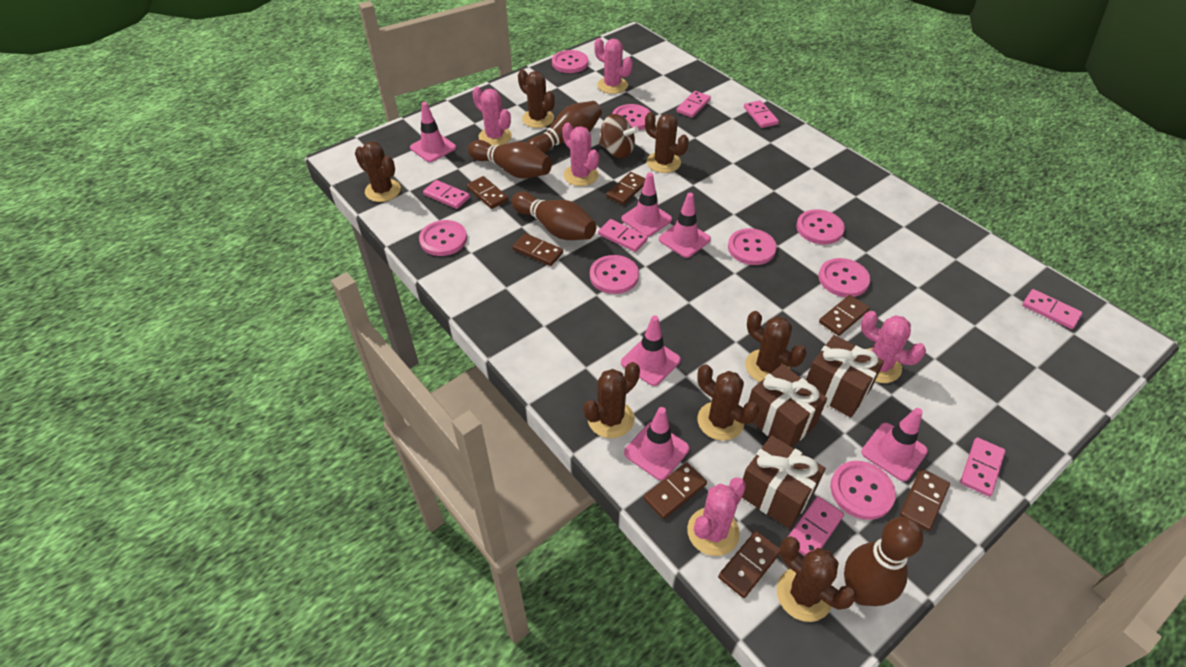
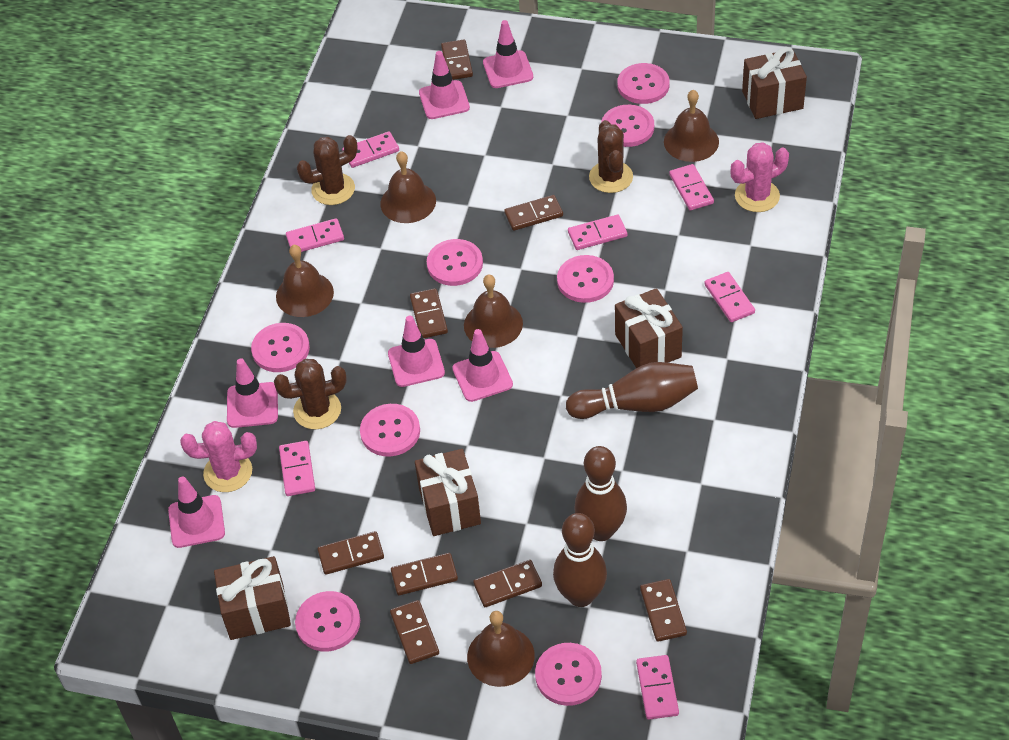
brown bell: 0 -> 5
brown bowling pin: 4 -> 3
brown cactus: 7 -> 3
brown domino: 7 -> 8
brown gift: 3 -> 4
brown spinning top: 1 -> 0
pink cactus: 5 -> 2

